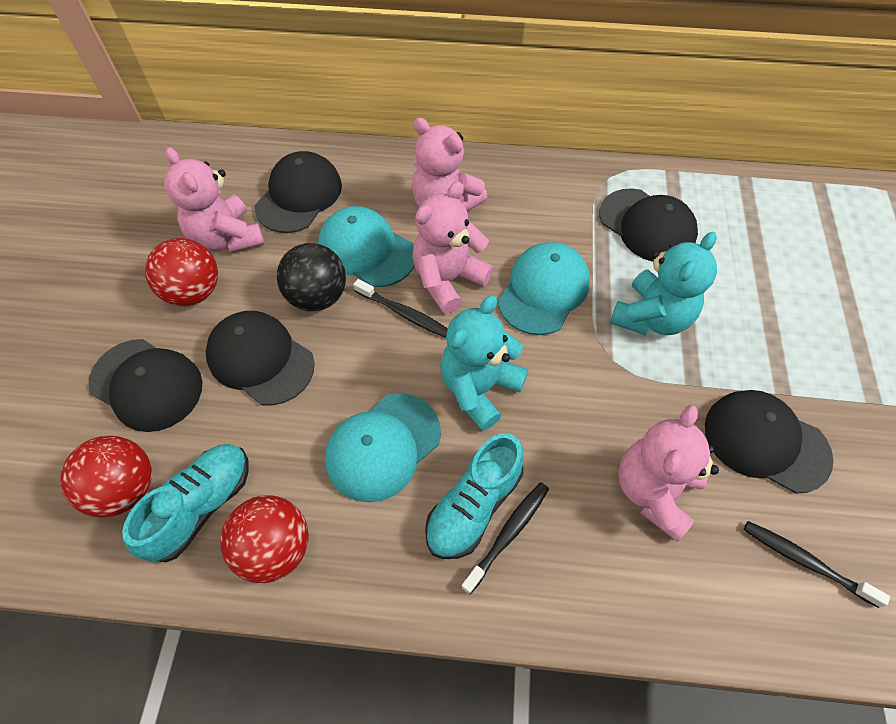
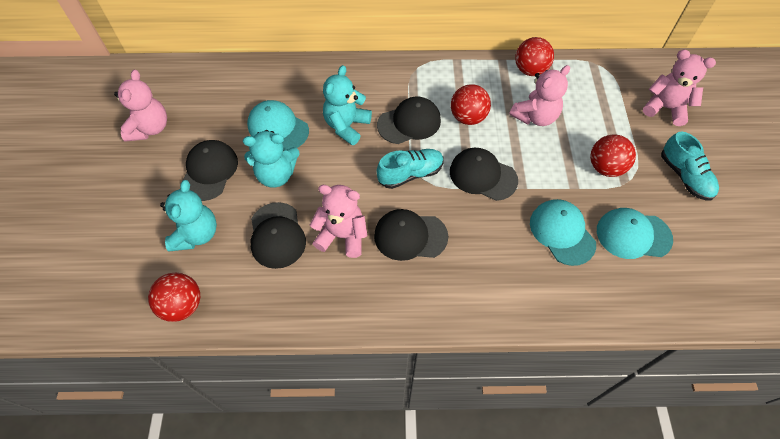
black ball: 1 -> 0
black toothbrush: 3 -> 0
red ball: 3 -> 4
turquoise teddy bear: 2 -> 3

